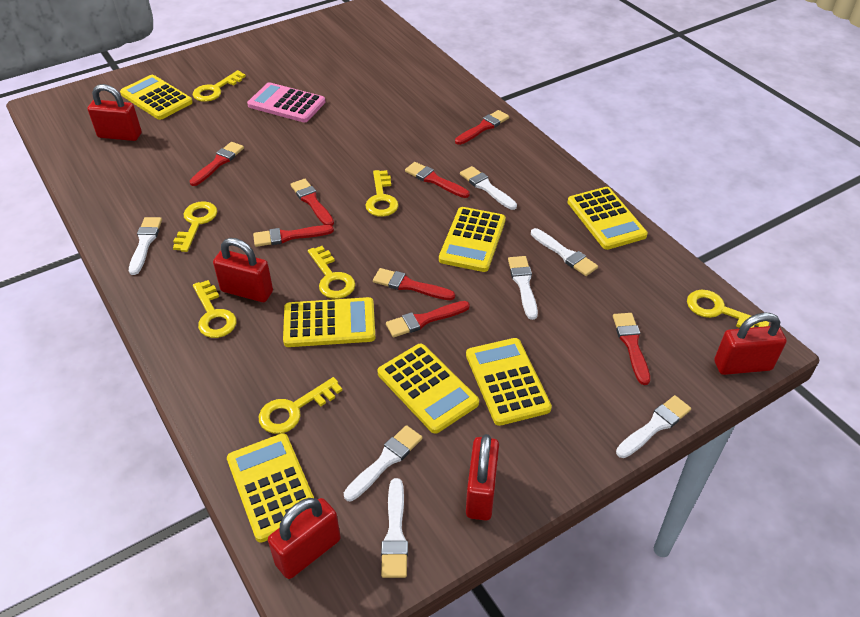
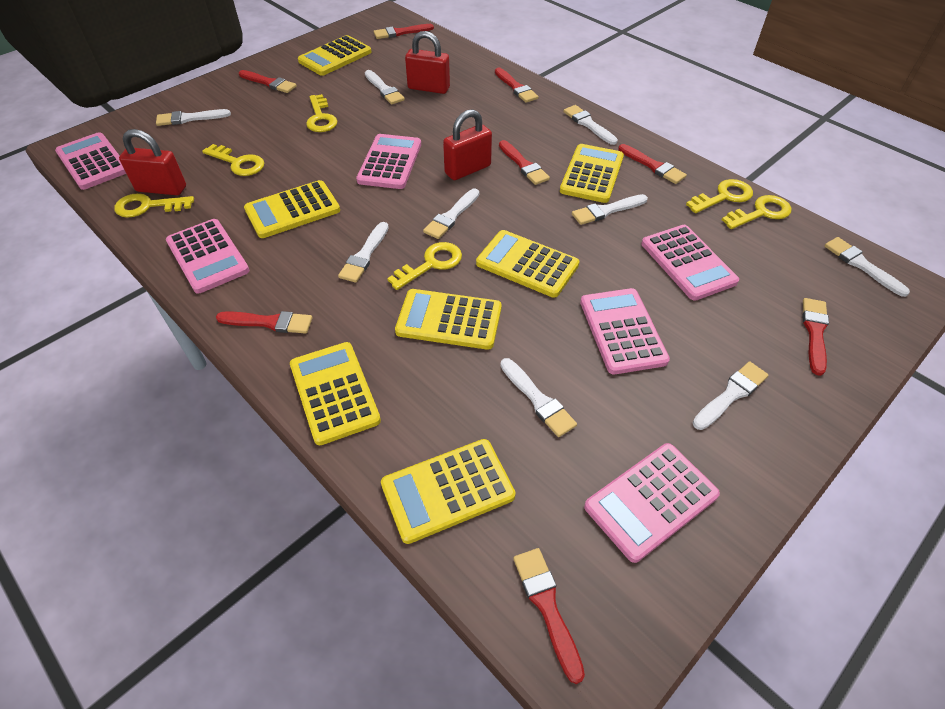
pink calculator: 1 -> 6
red padlock: 5 -> 3
white brush: 7 -> 9
yellow key: 7 -> 6

